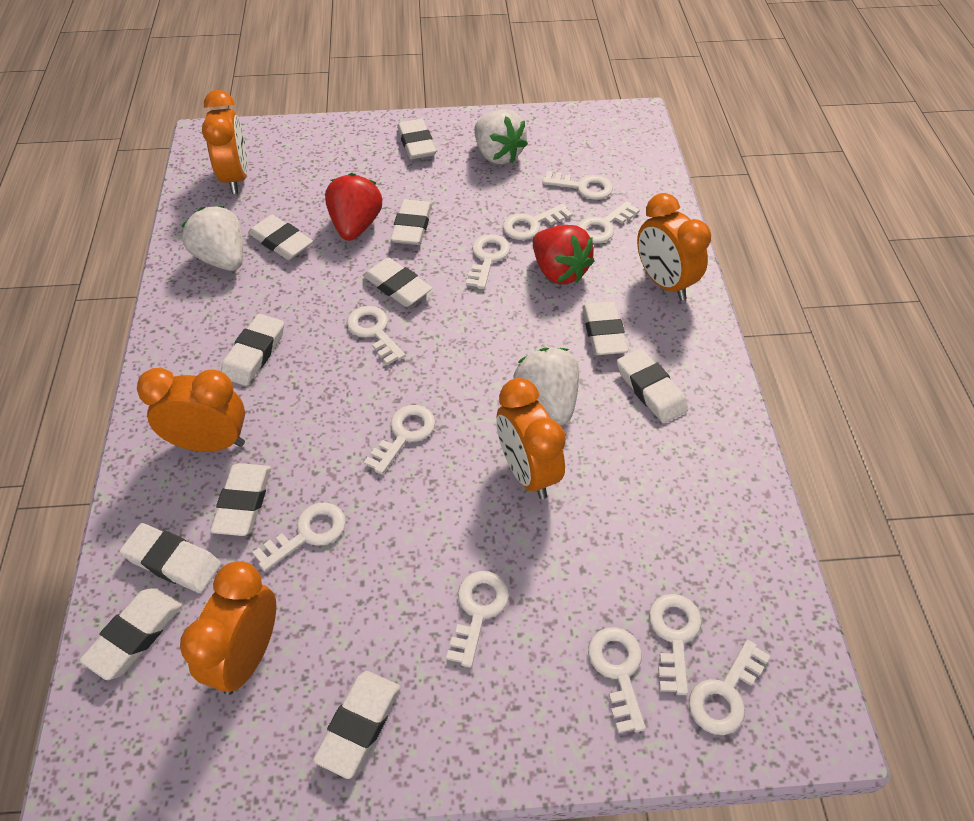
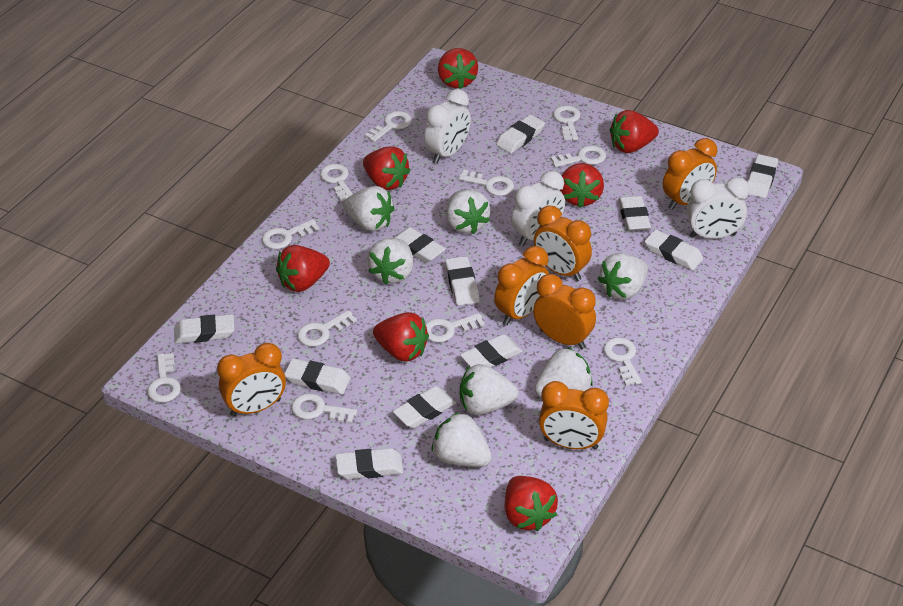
orange clock: 5 -> 6
red strawberry: 2 -> 7
white clock: 0 -> 3
white strawberry: 3 -> 7

